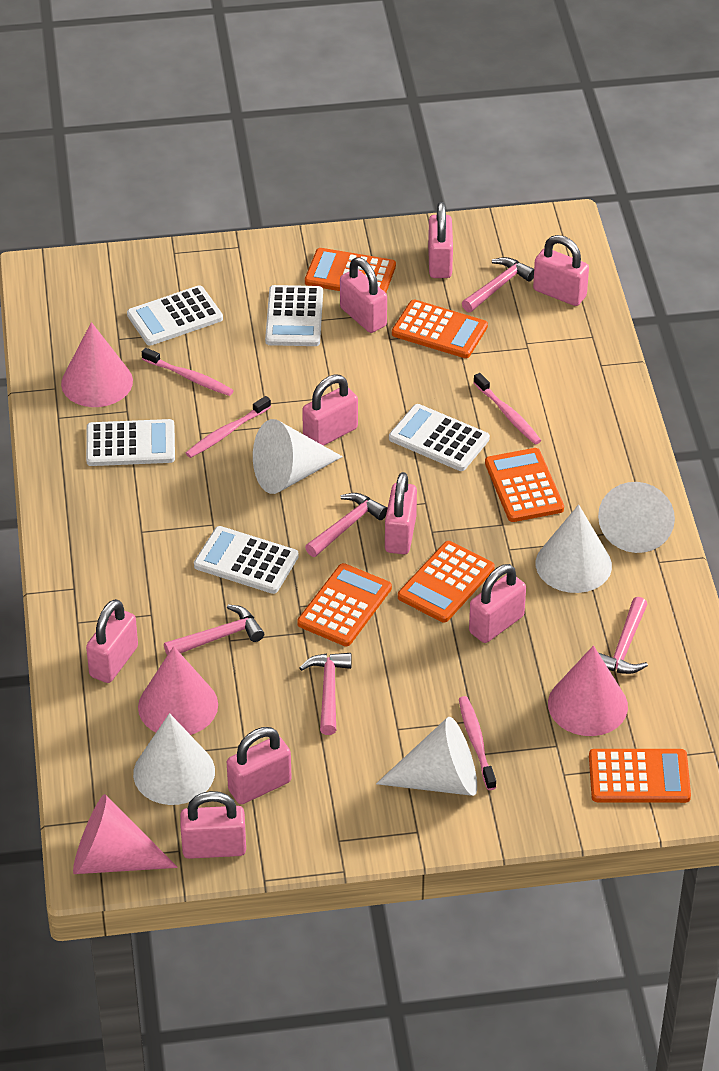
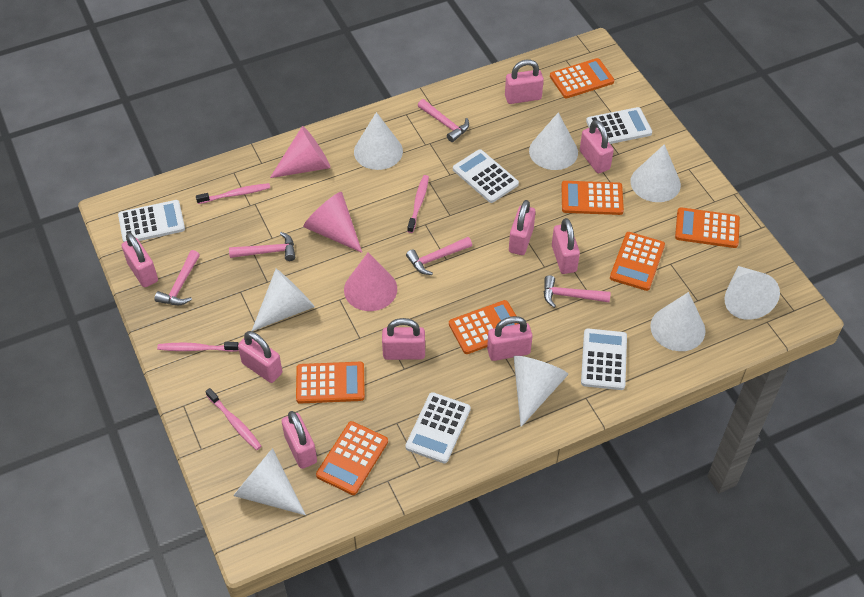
orange calculator: 6 -> 7
pink cone: 4 -> 3
white cone: 5 -> 8

